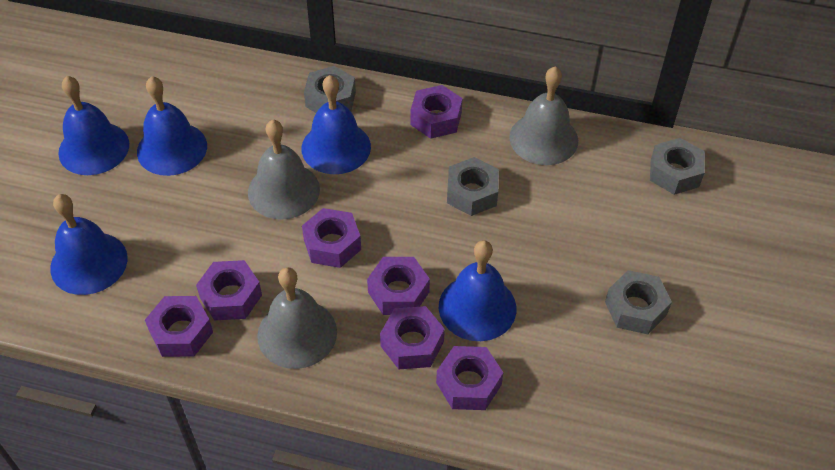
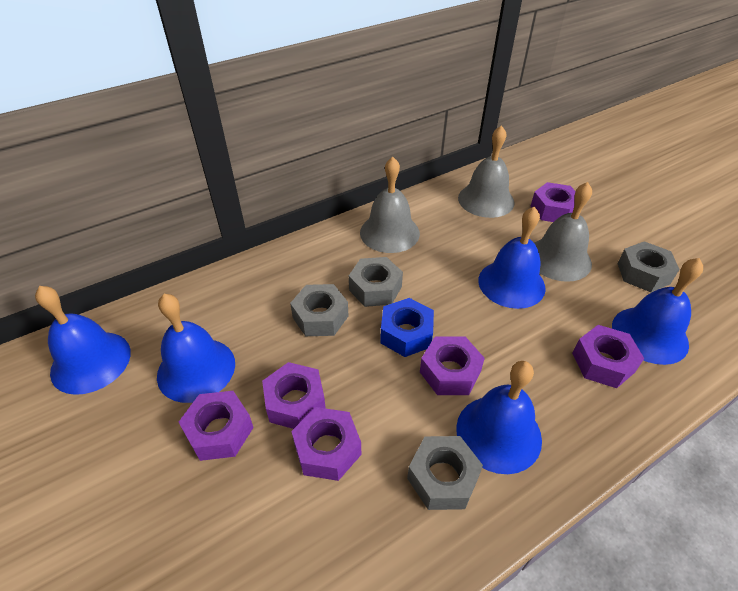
blue nut: 0 -> 1
purple nut: 7 -> 6

